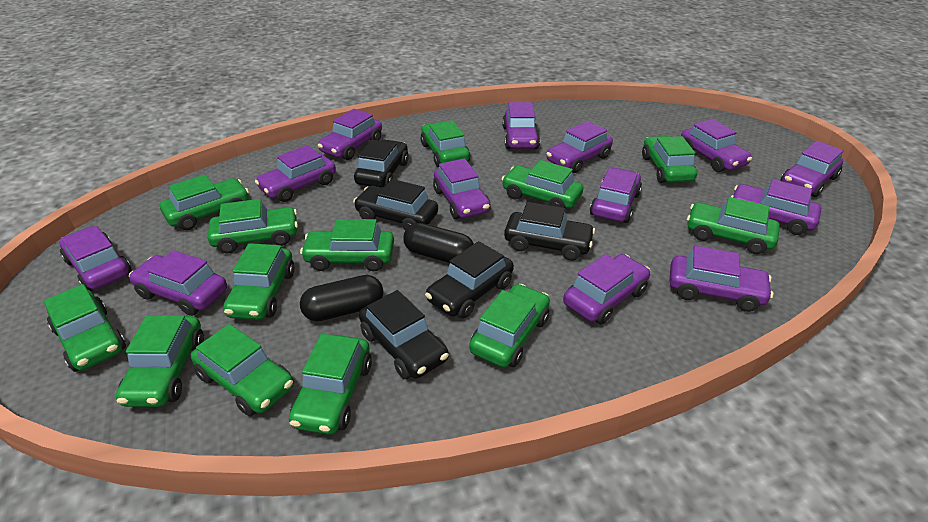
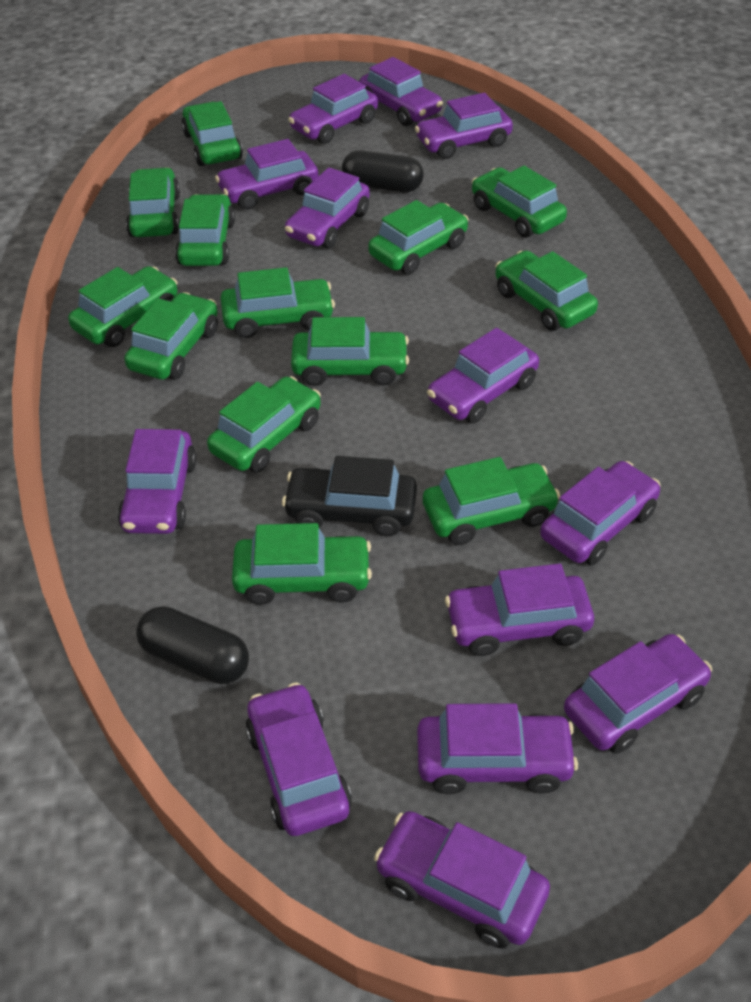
black car: 5 -> 1

